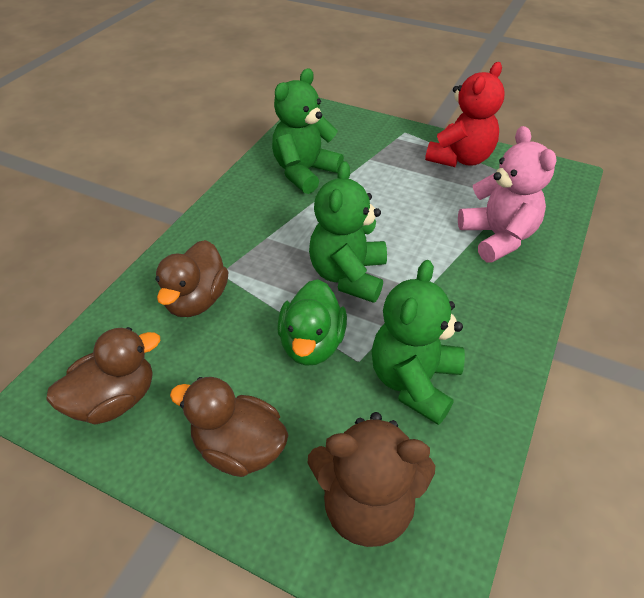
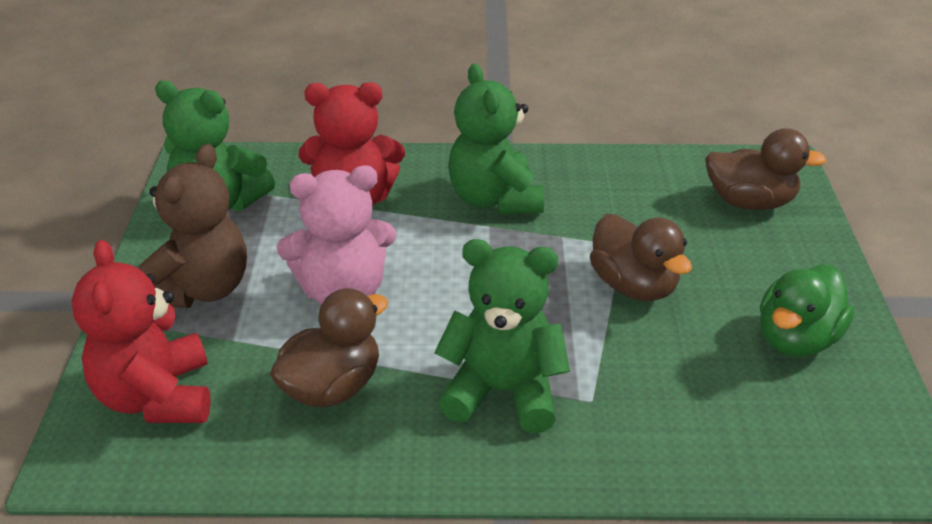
red teddy bear: 1 -> 2

